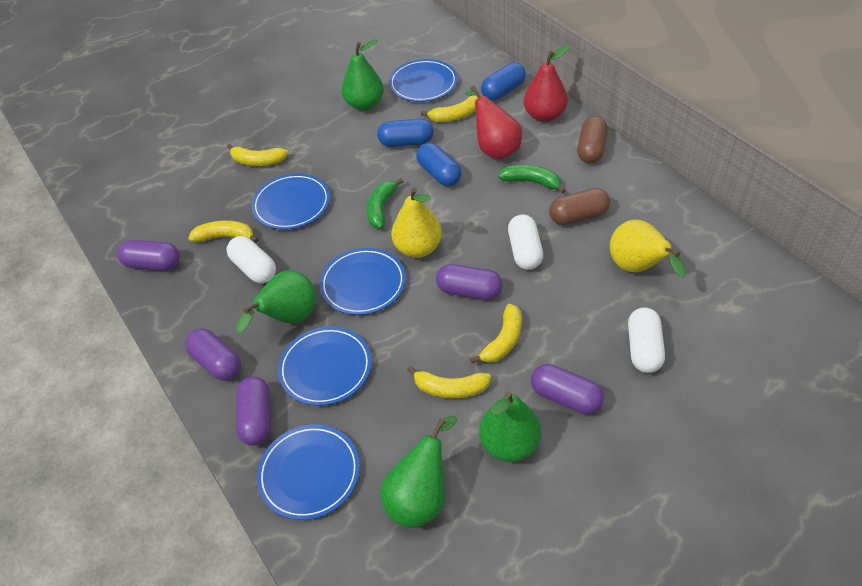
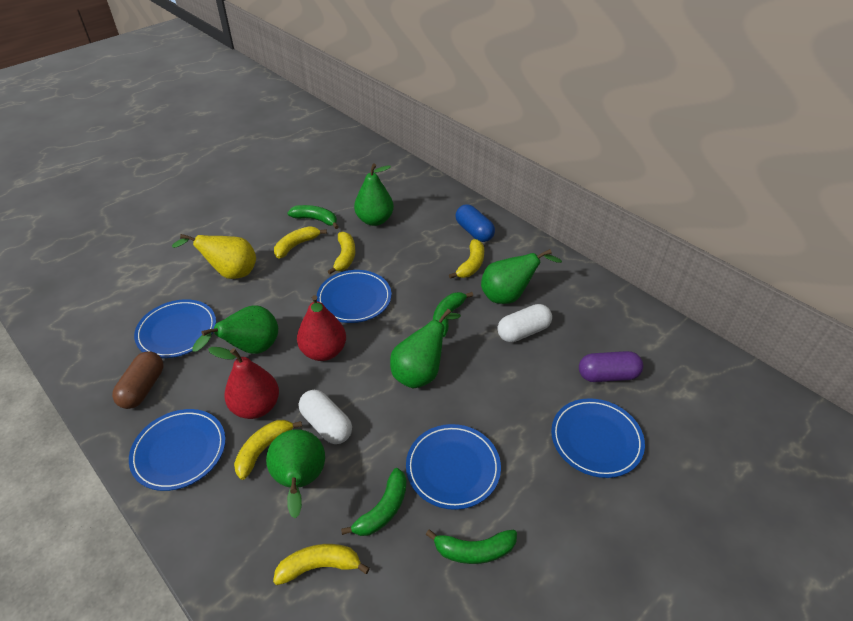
blue capsule: 3 -> 1
brown capsule: 2 -> 1
green banana: 2 -> 4
green pear: 4 -> 5
purple capsule: 5 -> 1
white capsule: 3 -> 2
yellow pear: 2 -> 1

